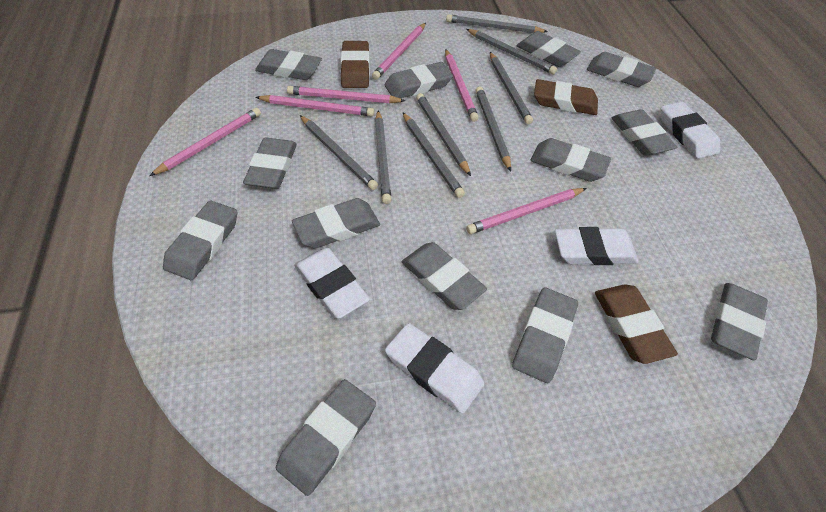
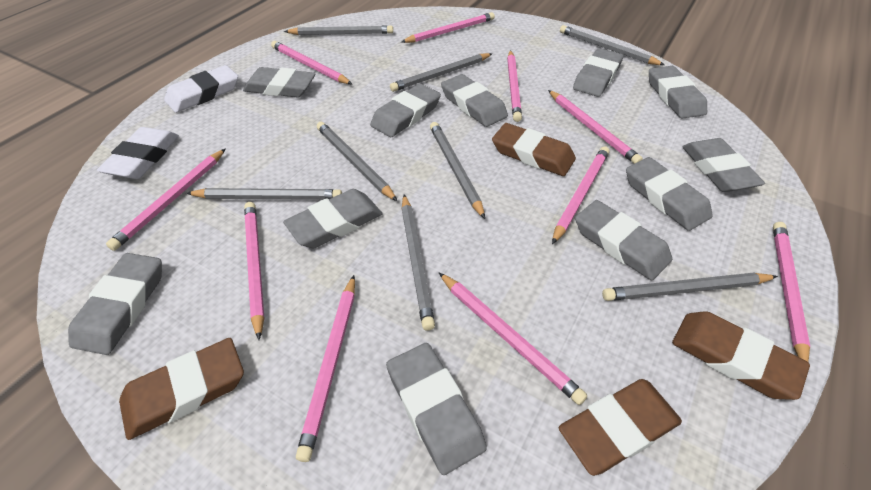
brown eraser: 3 -> 4
grey eraser: 13 -> 11
pink pencil: 6 -> 10
white eraser: 4 -> 2

